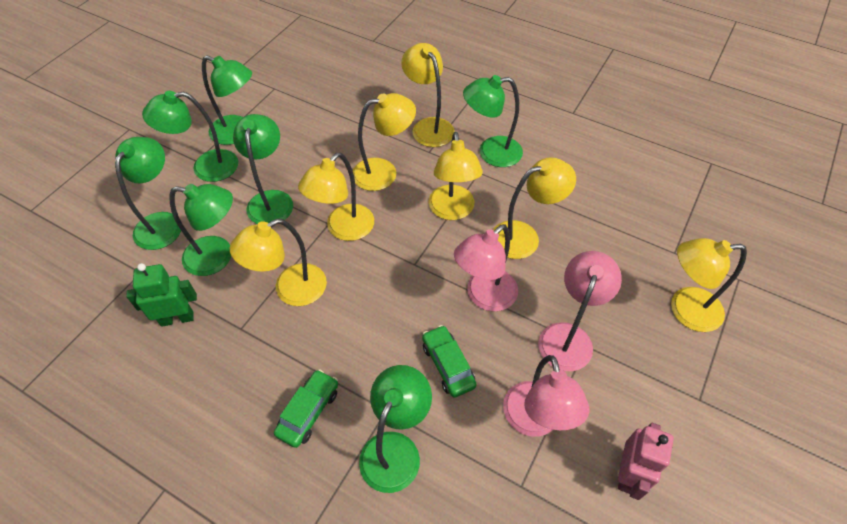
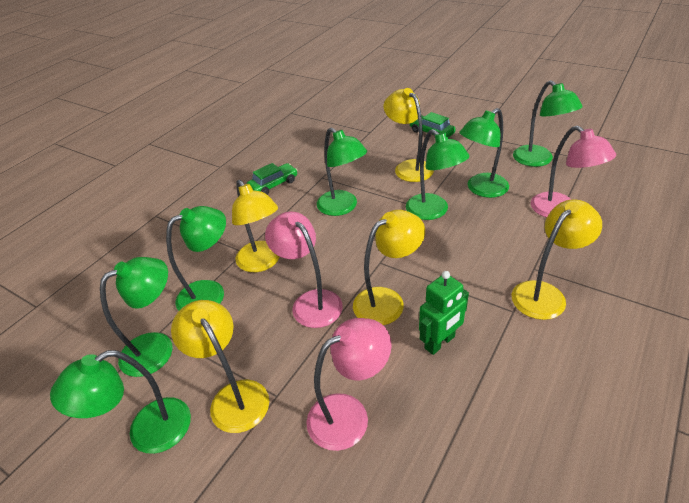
pink robot: 1 -> 0
yellow lamp: 7 -> 5

